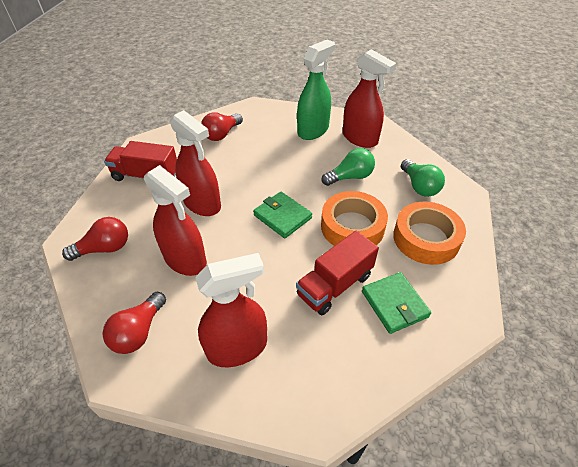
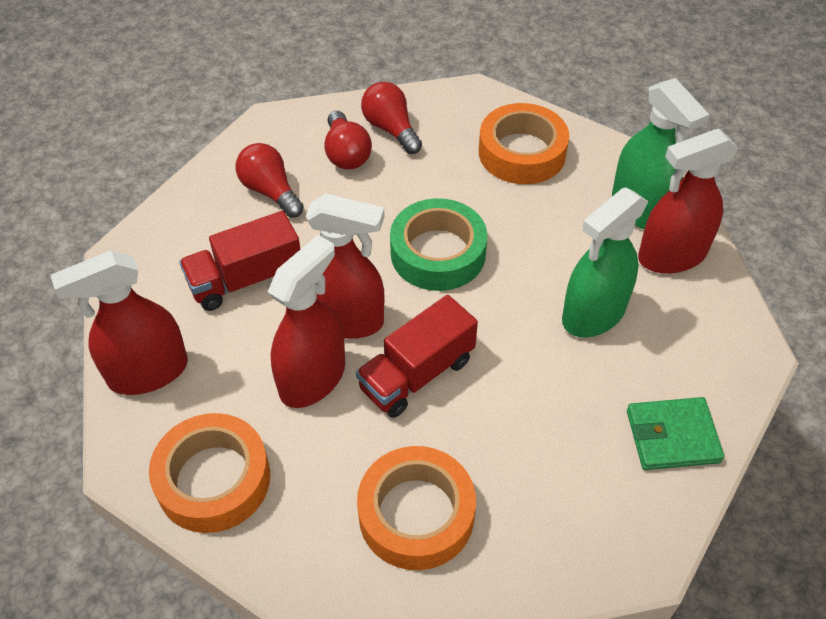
green light bulb: 2 -> 0
green spray bottle: 1 -> 2
green tape: 0 -> 1
green wallet: 2 -> 1
orange tape: 2 -> 3

